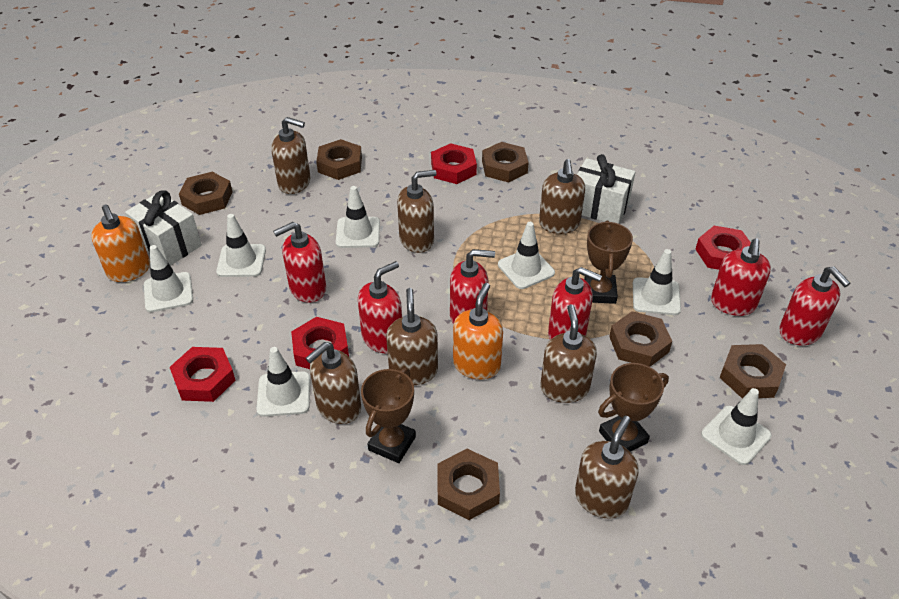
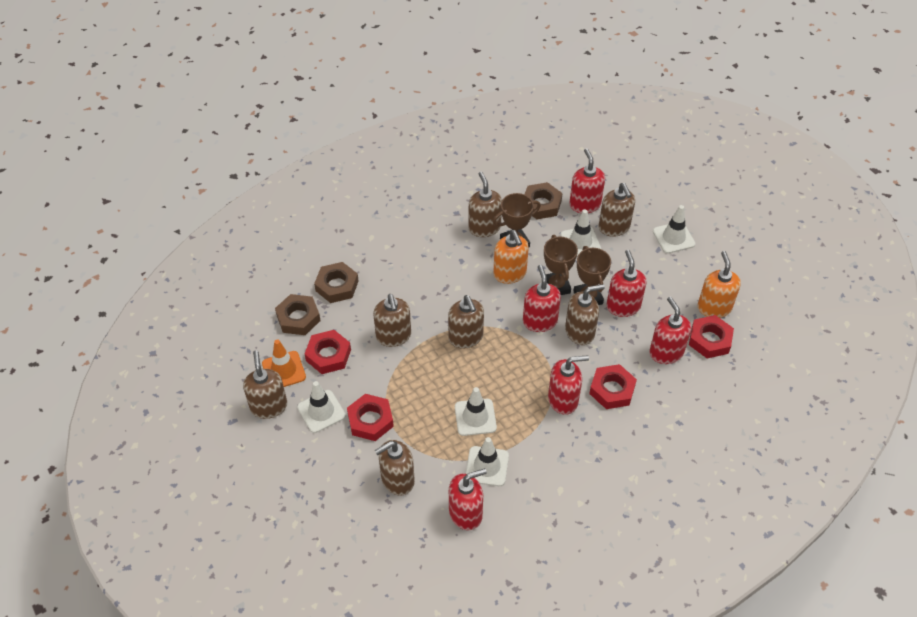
brown nut: 6 -> 3
orange traffic cone: 0 -> 1
white gift: 2 -> 0
white traffic cone: 7 -> 5

